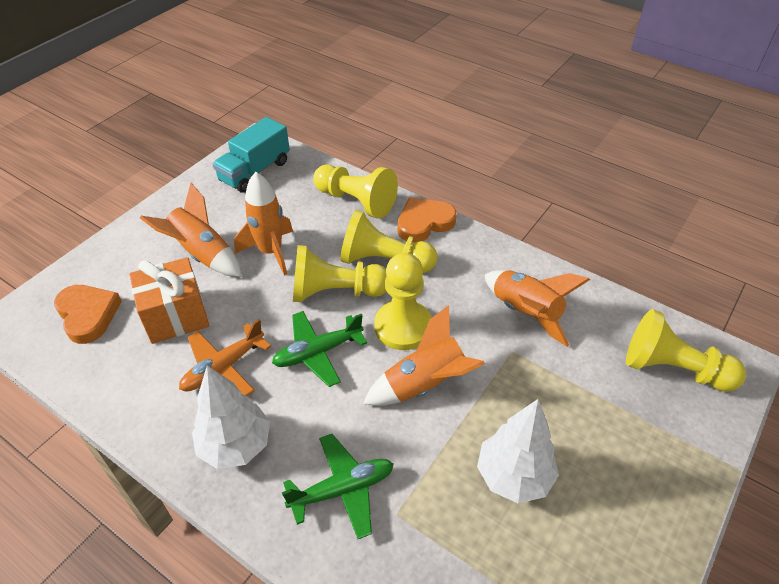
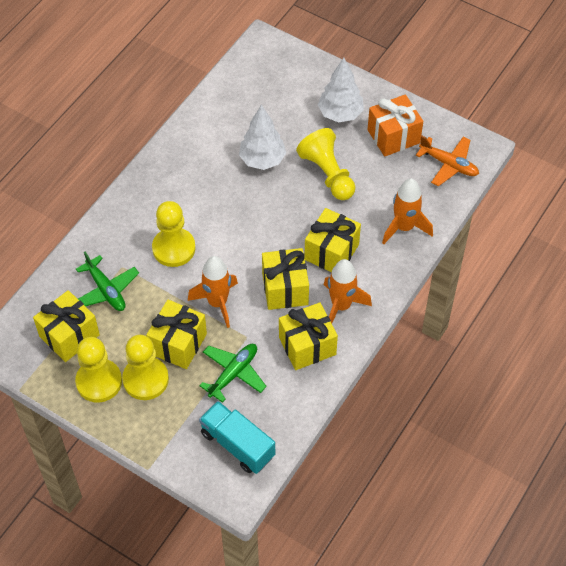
orange heart: 2 -> 0
orange rocket: 4 -> 3
yellow gift: 0 -> 5
yellow pawn: 5 -> 4

